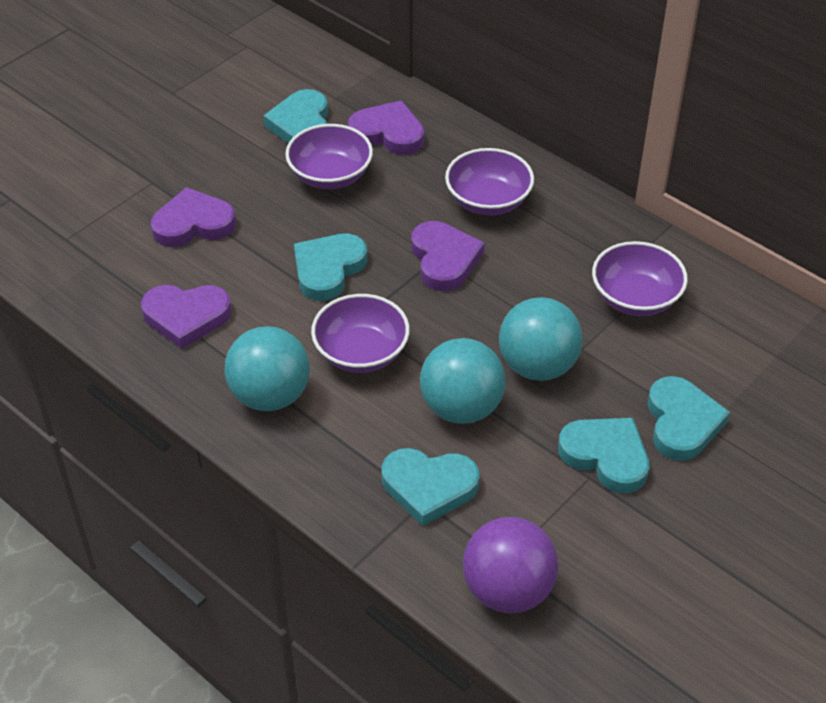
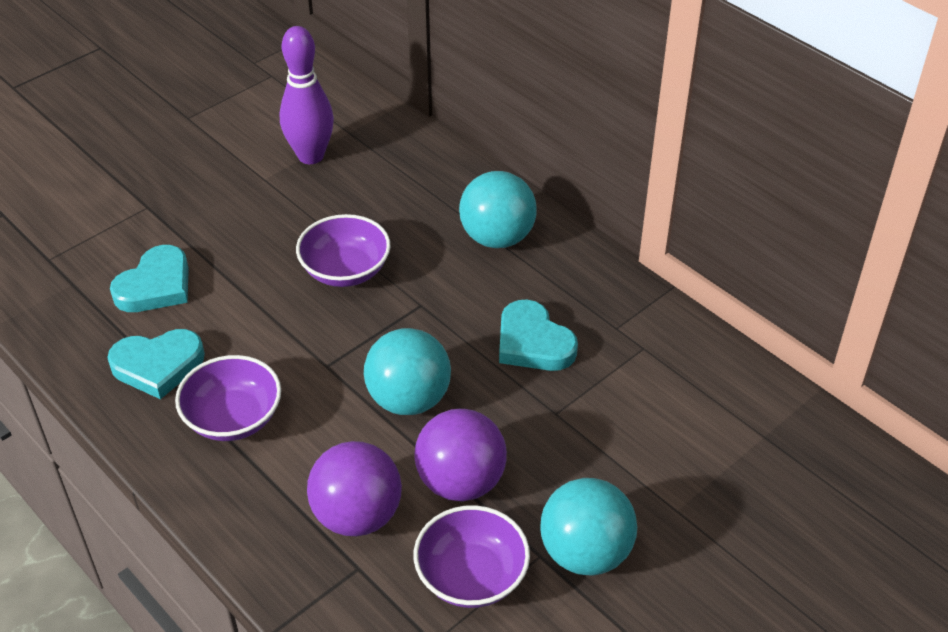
purple ball: 1 -> 2
purple bowl: 4 -> 3
purple bowling pin: 0 -> 1
purple heart: 4 -> 0
turquoise heart: 5 -> 3

